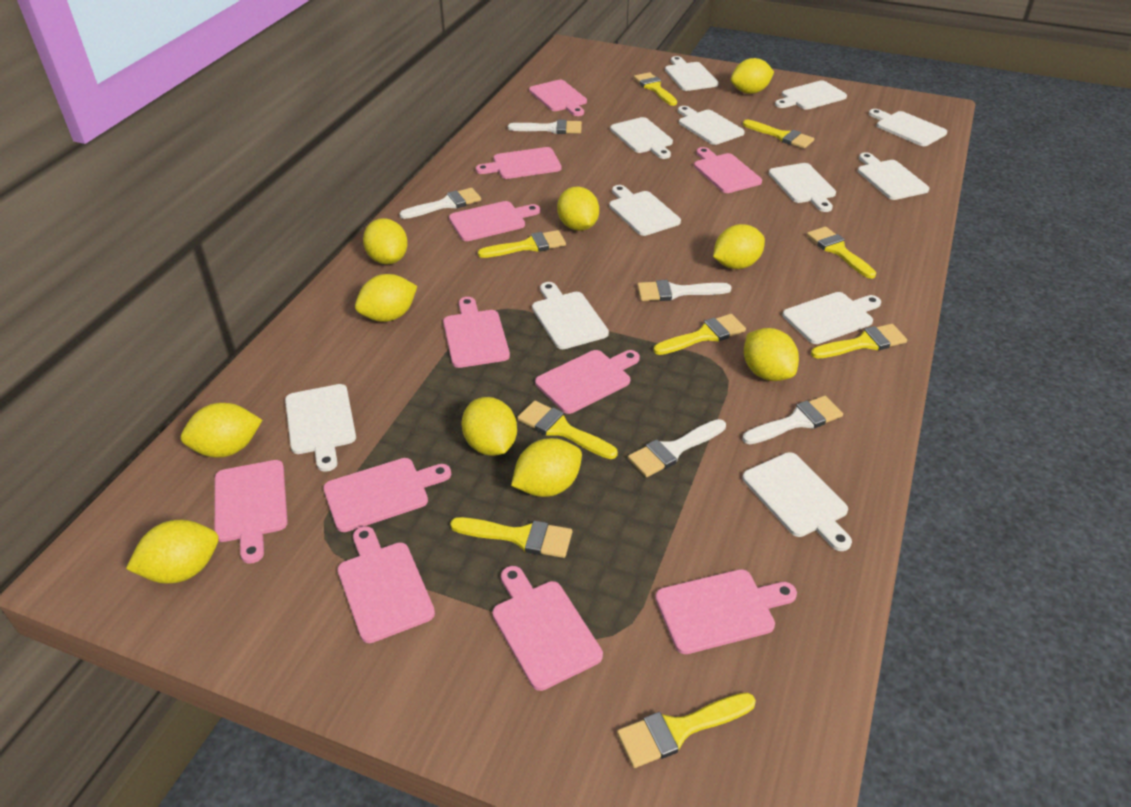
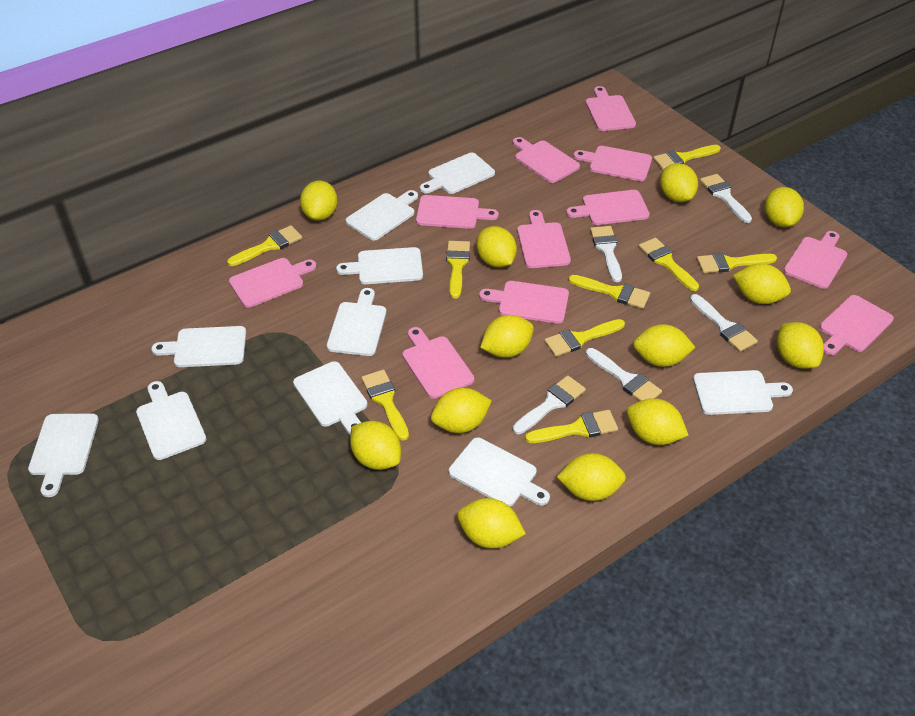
white cutting board: 12 -> 10
yellow lemon: 10 -> 13

